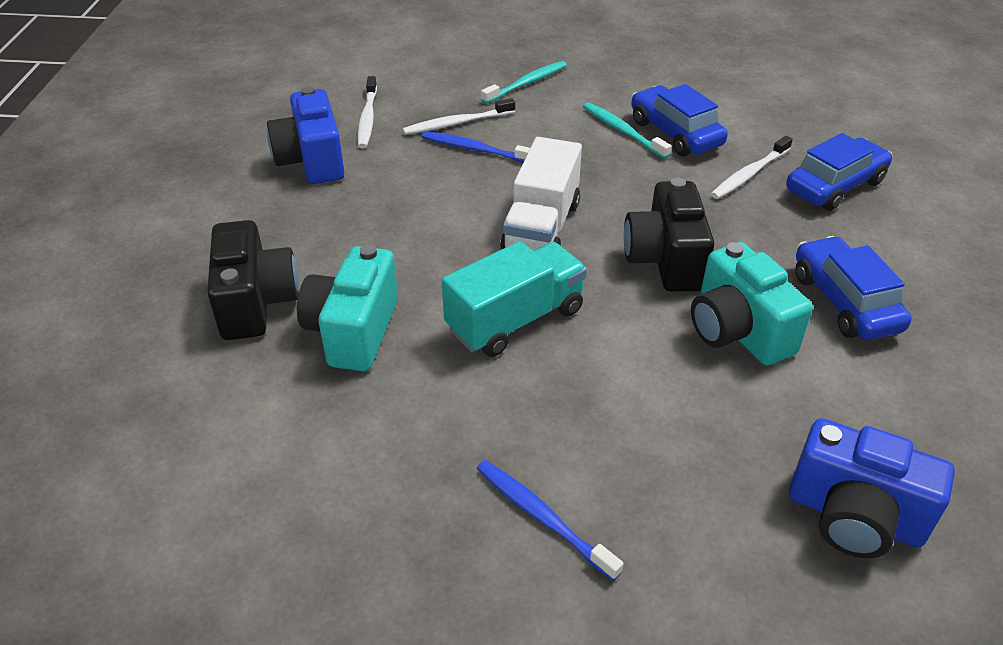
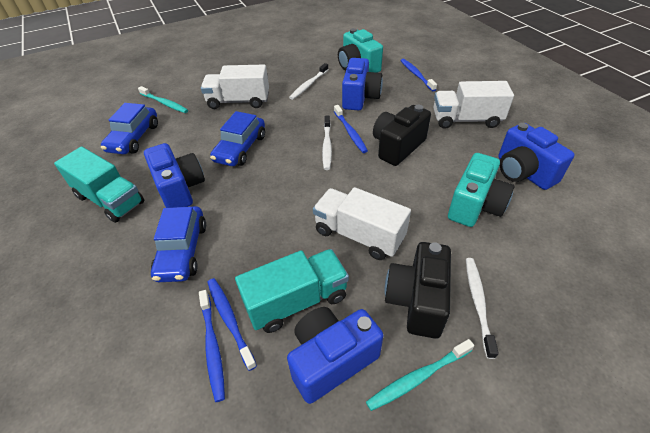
blue camera: 2 -> 4
blue toothbrush: 2 -> 4
turquoise truck: 1 -> 2
white truck: 1 -> 3

